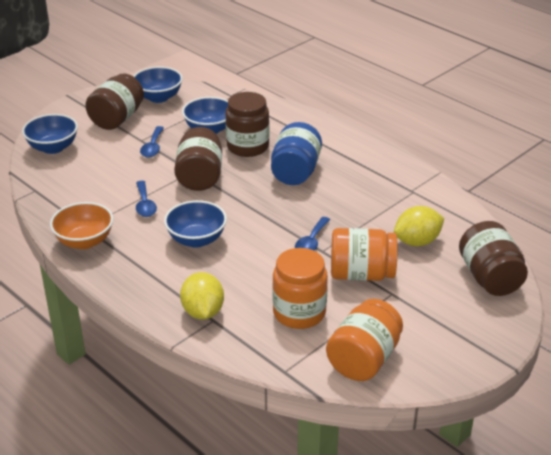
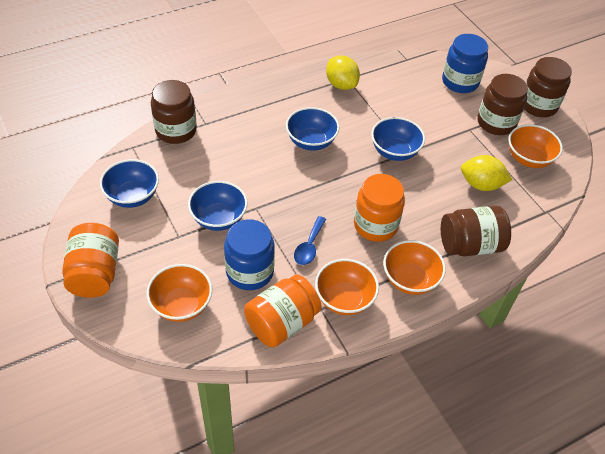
blue jar: 1 -> 2
blue spoon: 3 -> 1
orange bowl: 1 -> 4

